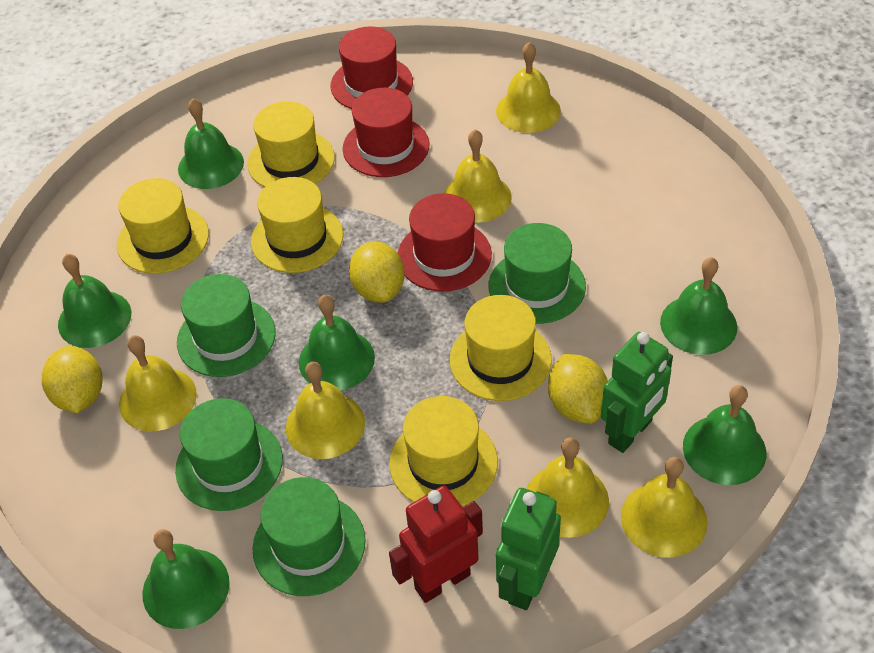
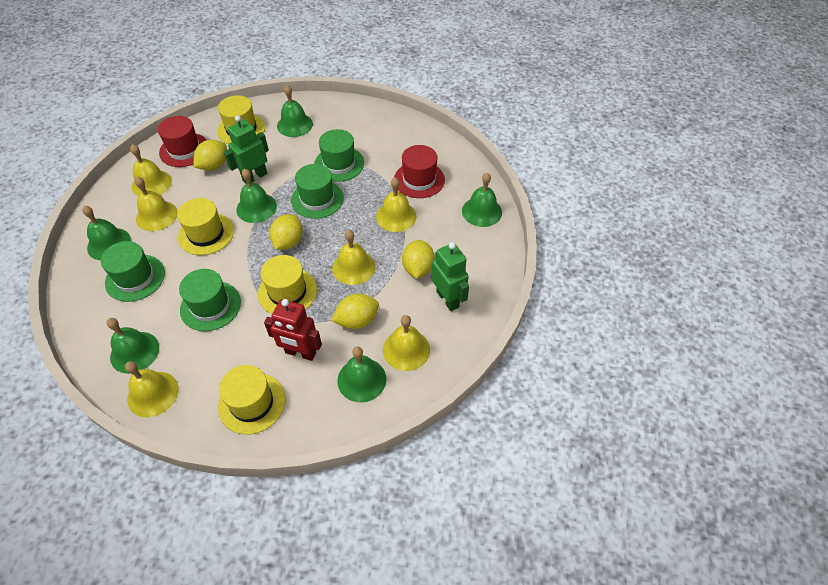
red hat: 3 -> 2
yellow hat: 5 -> 4
yellow lemon: 3 -> 4

